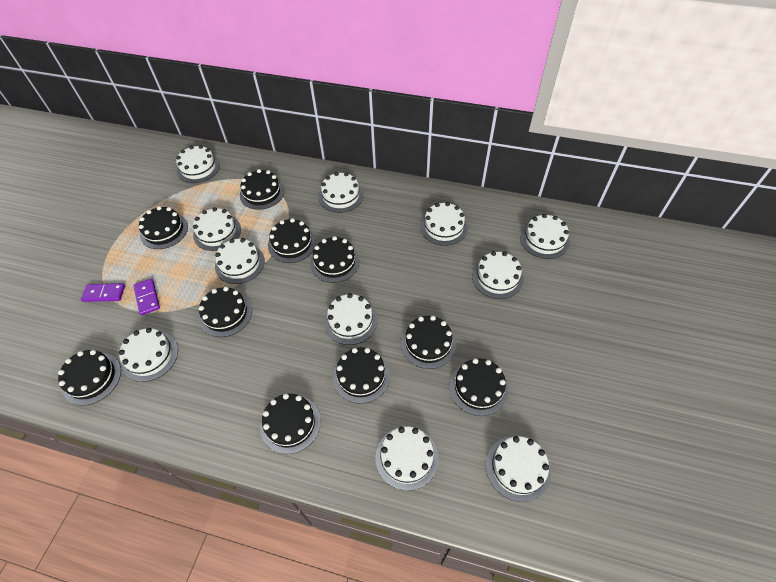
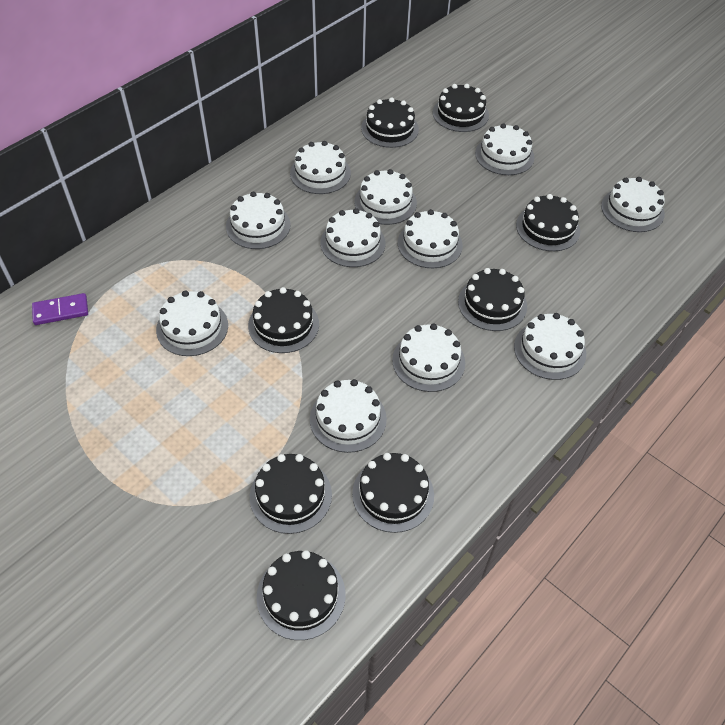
black cake: 10 -> 8
purple domino: 2 -> 1

